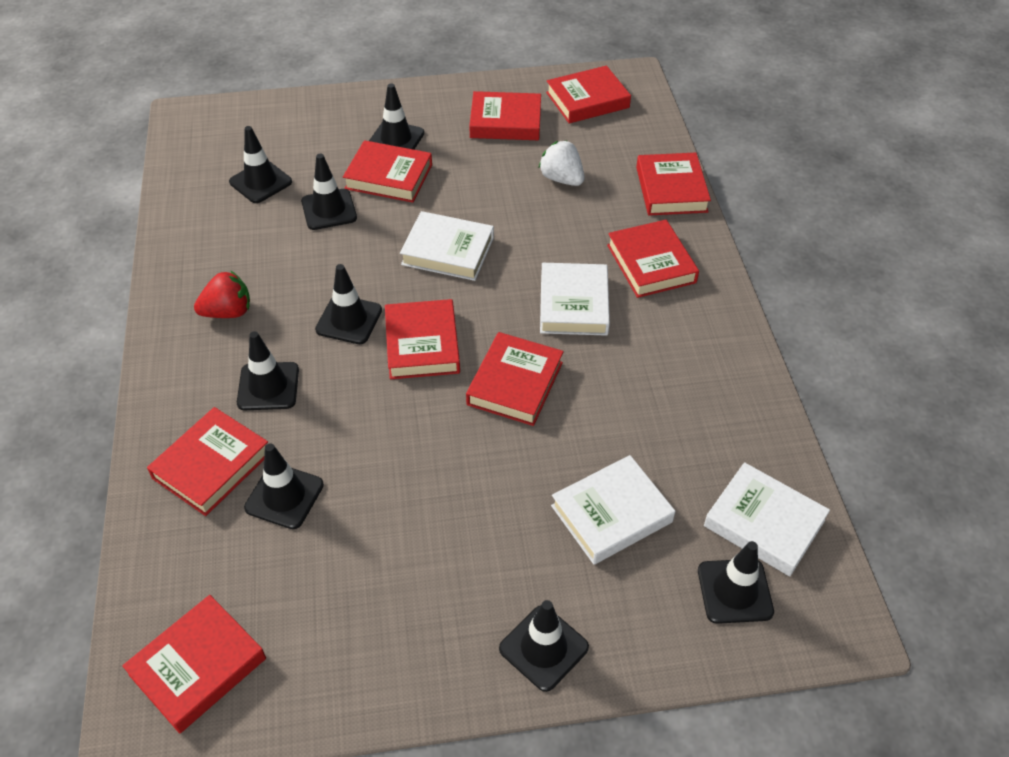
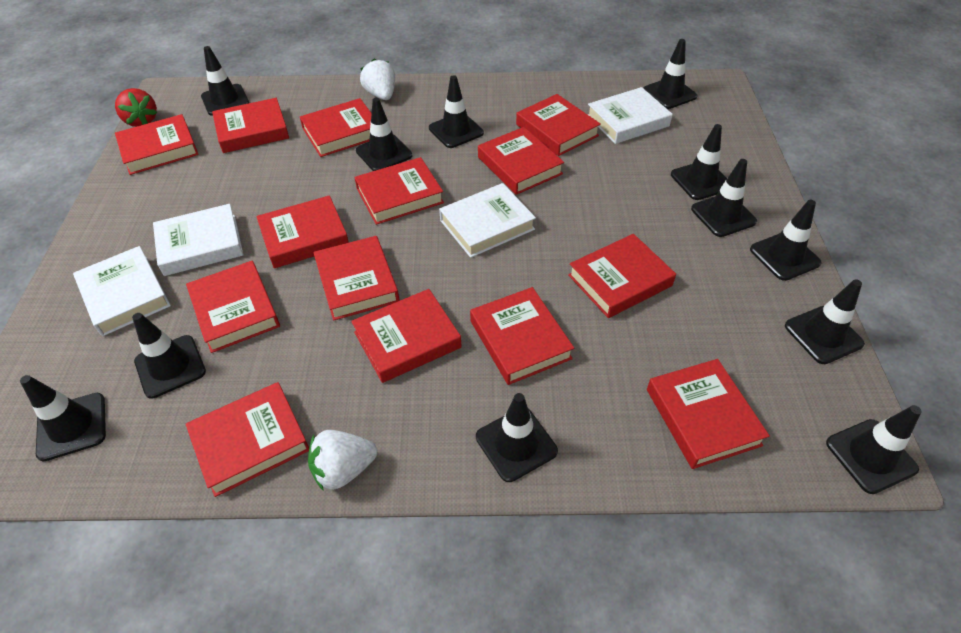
black traffic cone: 8 -> 12
red book: 9 -> 14
white strawberry: 1 -> 2

